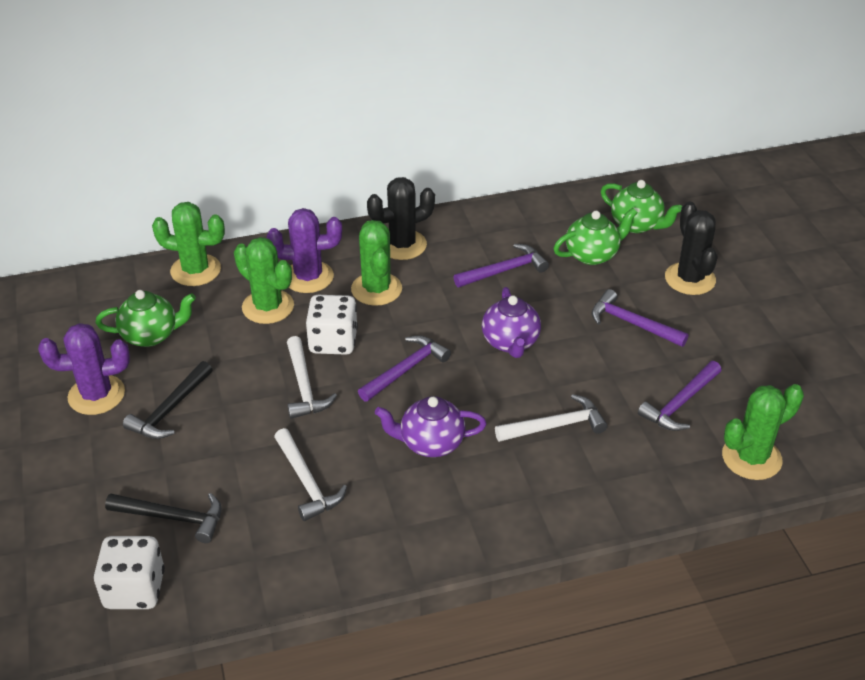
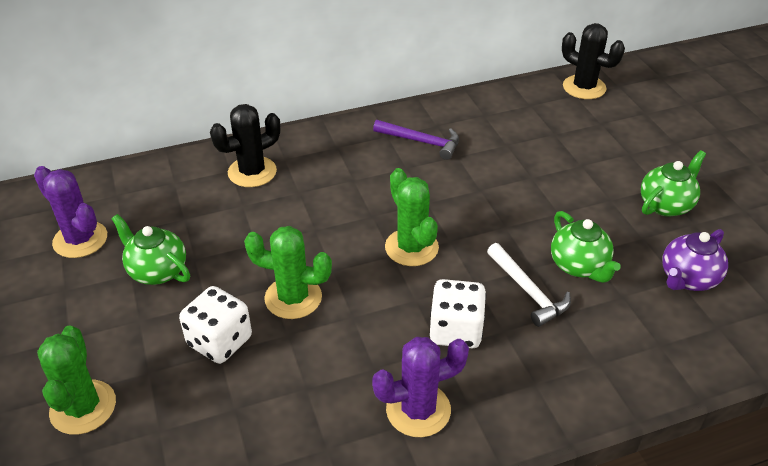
black hammer: 2 -> 0
green cactus: 4 -> 3
purple hammer: 4 -> 1
purple teapot: 2 -> 1
white hammer: 3 -> 1

